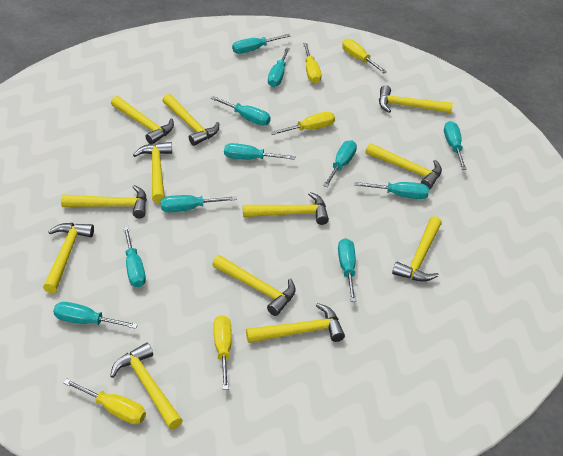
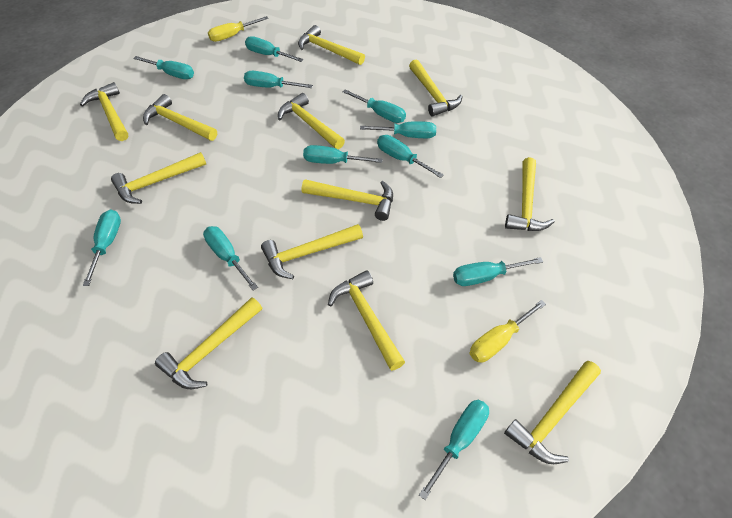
yellow screwdriver: 5 -> 2

